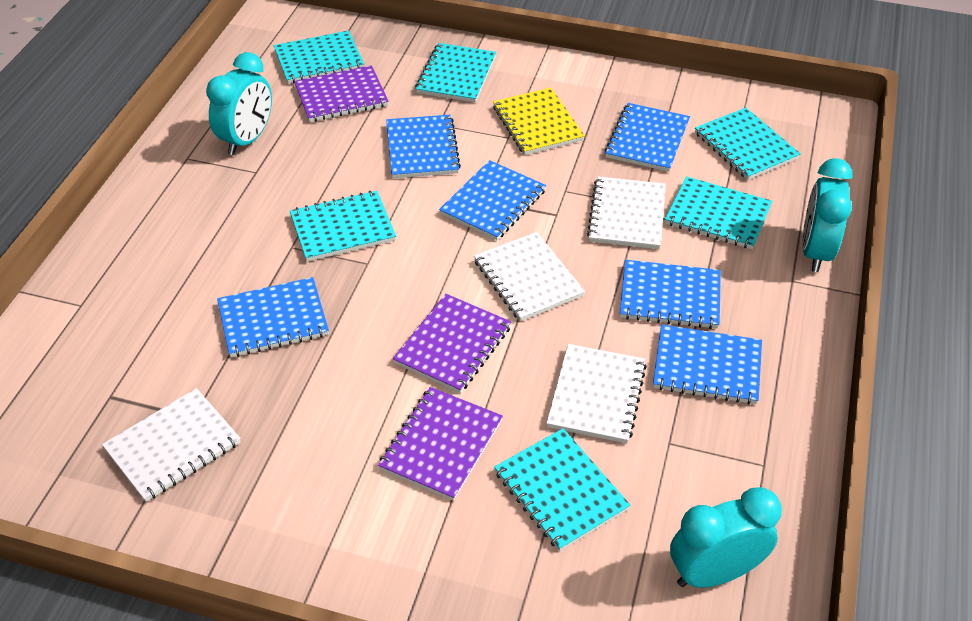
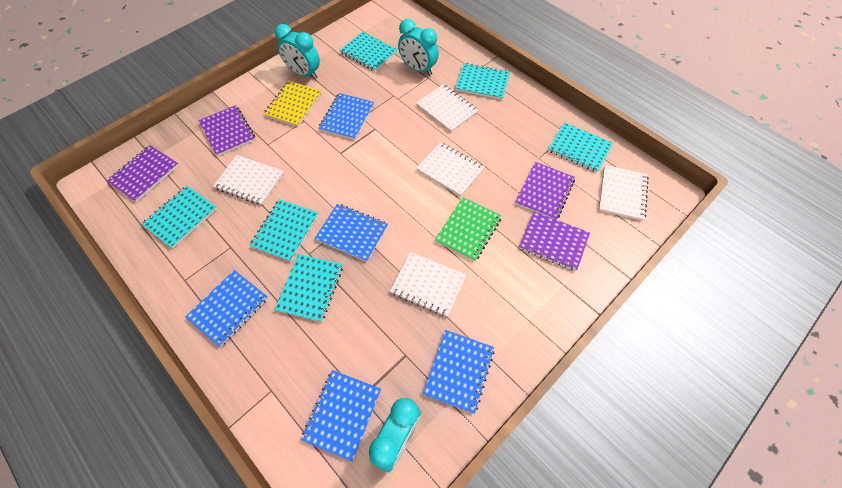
blue notebook: 6 -> 5
green notebook: 0 -> 1
purple notebook: 3 -> 4
white notebook: 4 -> 5

